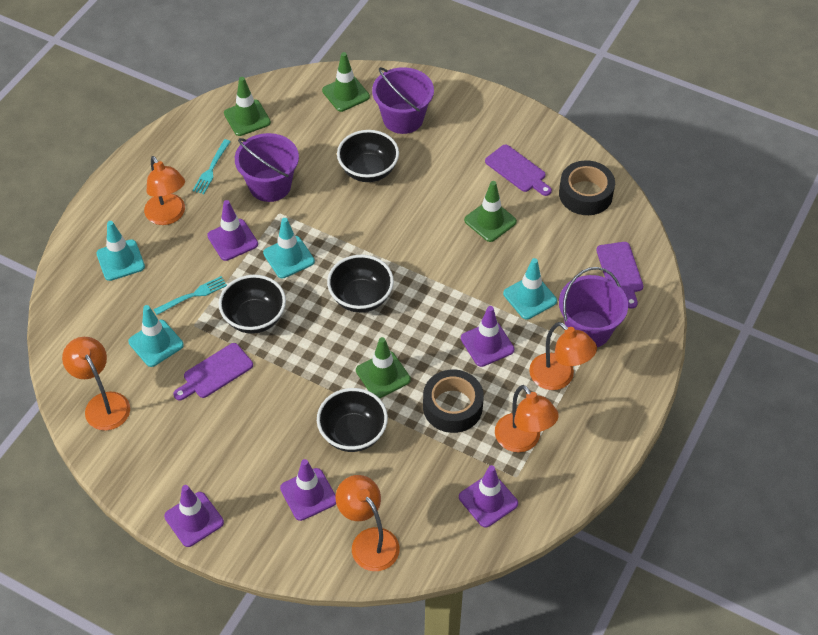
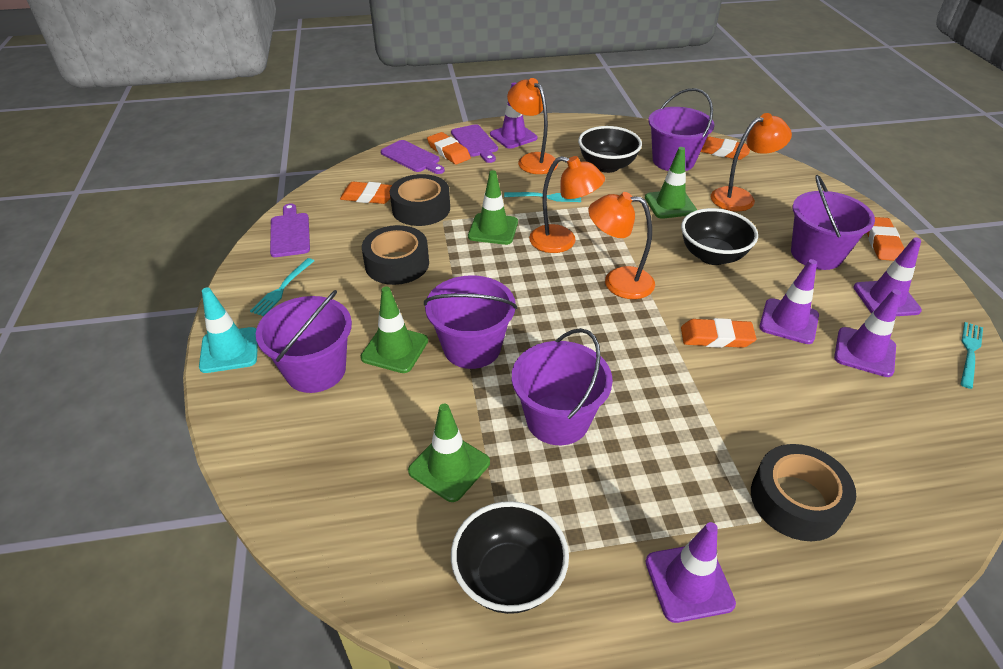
black bowl: 4 -> 3
black tape: 2 -> 3
orange eraser: 0 -> 5
orange lamp: 5 -> 4
purple bucket: 3 -> 5
turquoise fork: 2 -> 3
turquoise traffic cone: 4 -> 1

